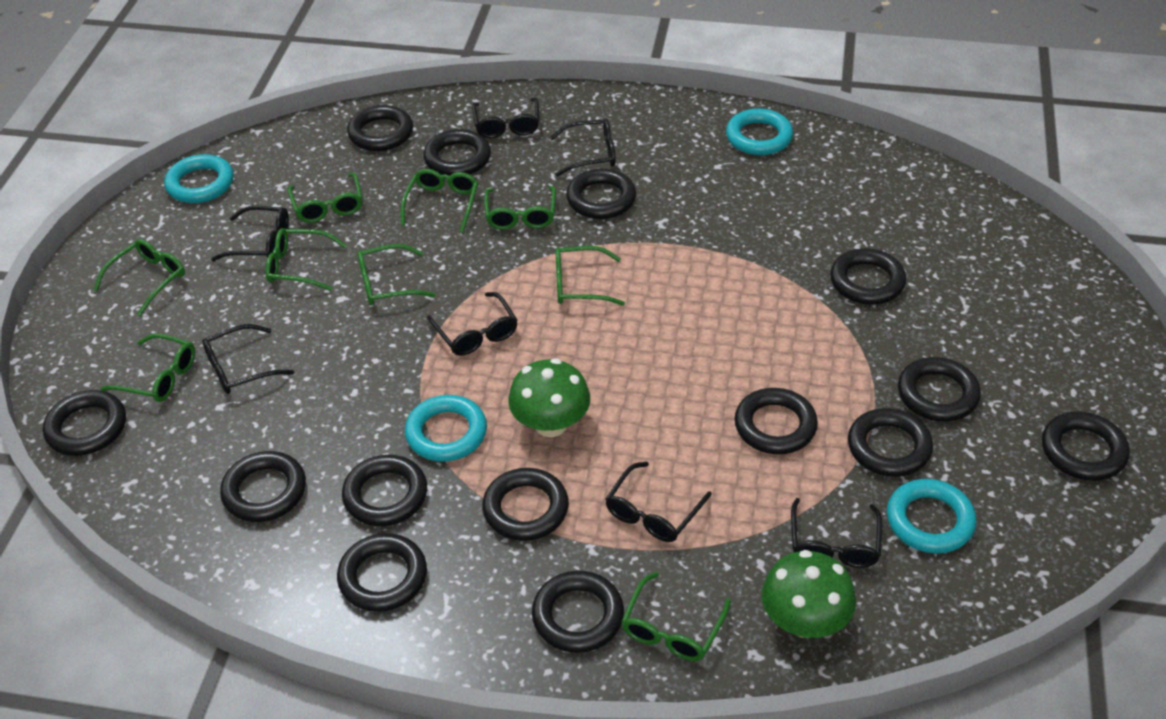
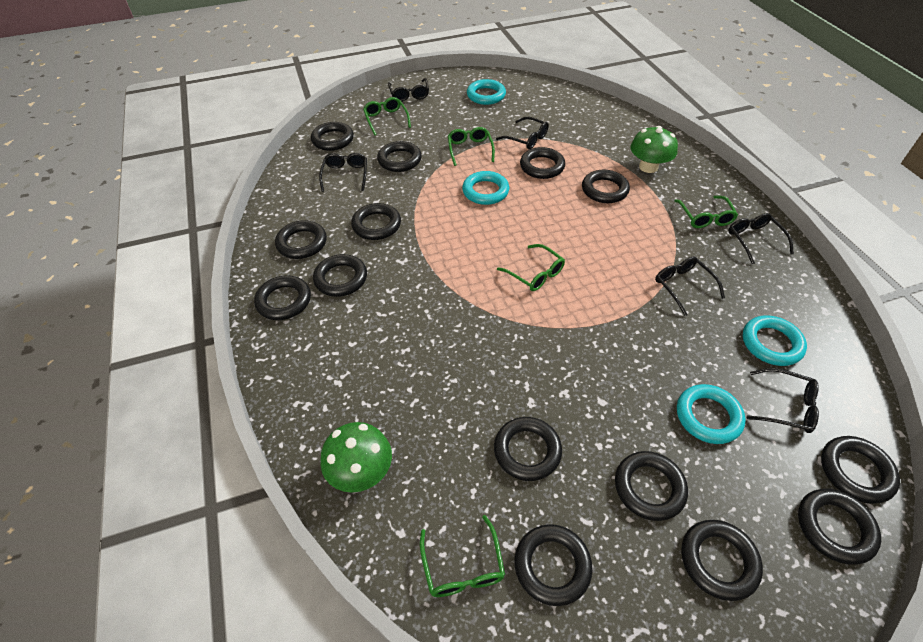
black glasses: 7 -> 6
green glasses: 9 -> 5

